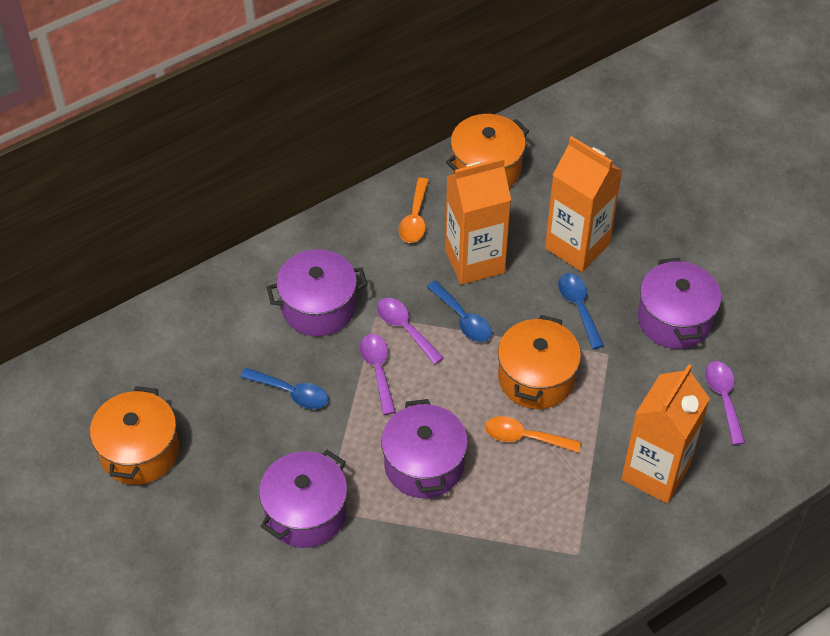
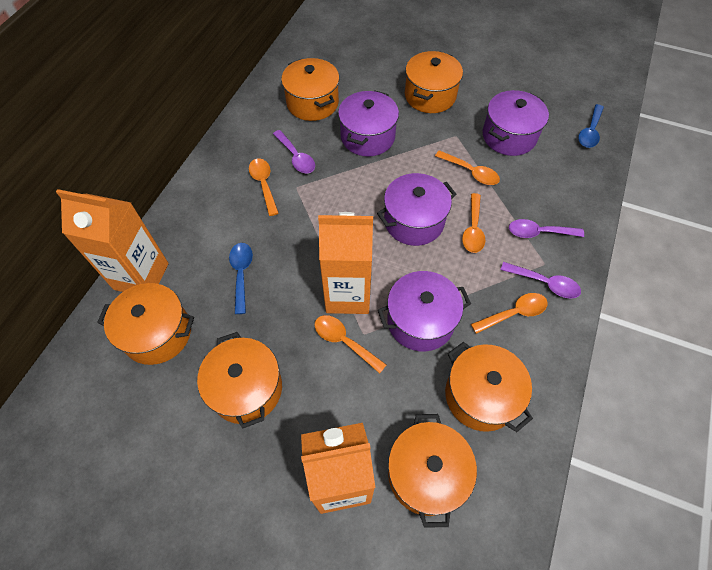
blue spoon: 3 -> 2
orange pot: 3 -> 6
orange spoon: 2 -> 5

